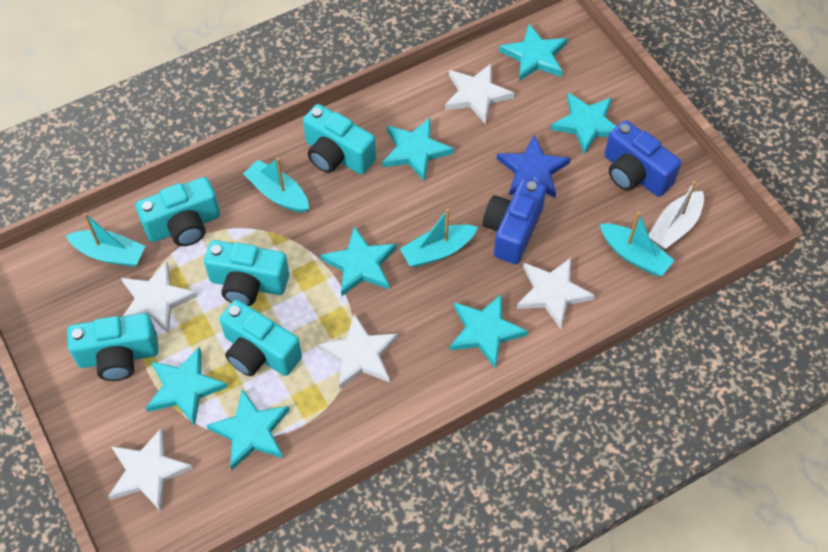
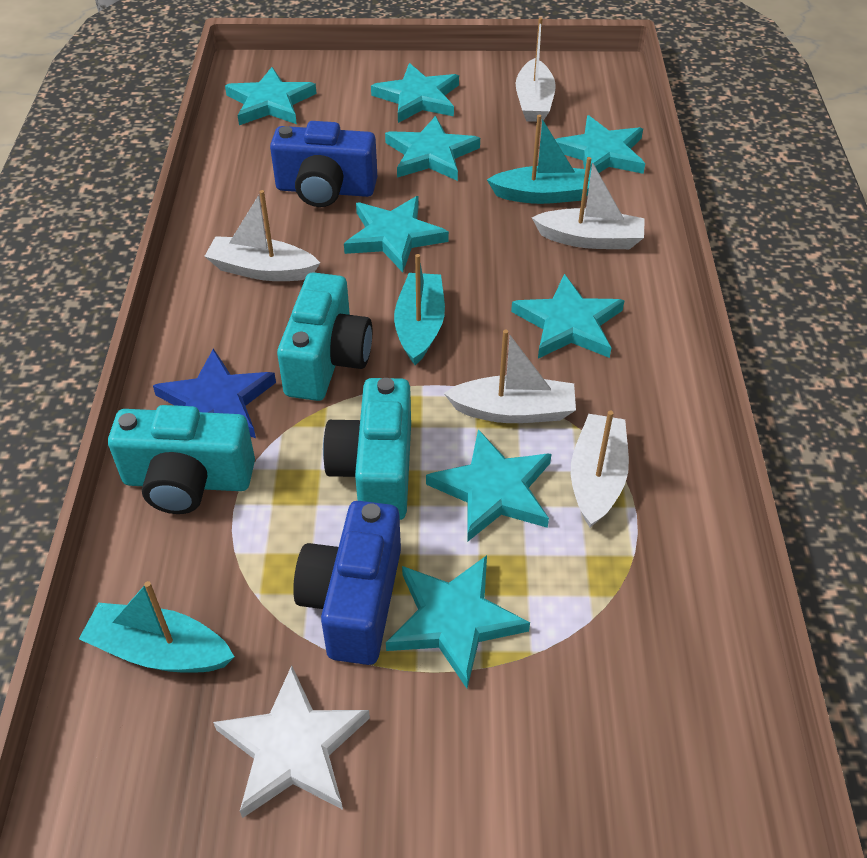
turquoise boat: 4 -> 3
turquoise camera: 5 -> 3
turquoise star: 7 -> 8
white boat: 1 -> 5
white star: 5 -> 1

